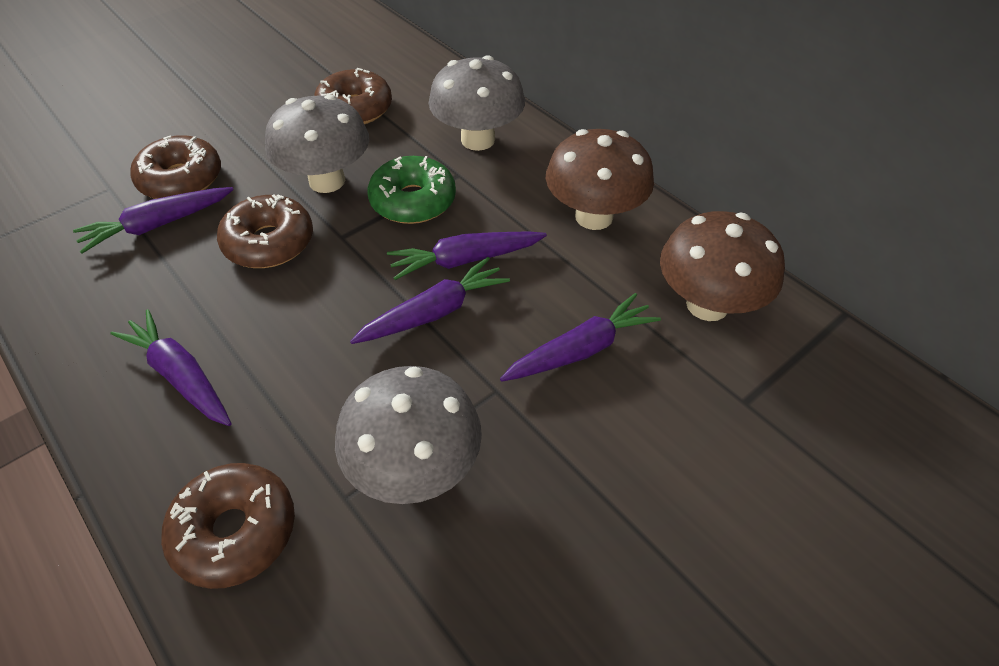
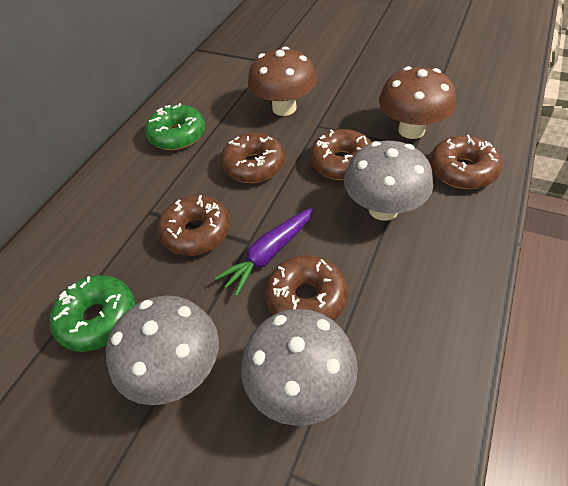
brown donut: 4 -> 5
green donut: 1 -> 2
purple carrot: 5 -> 1

